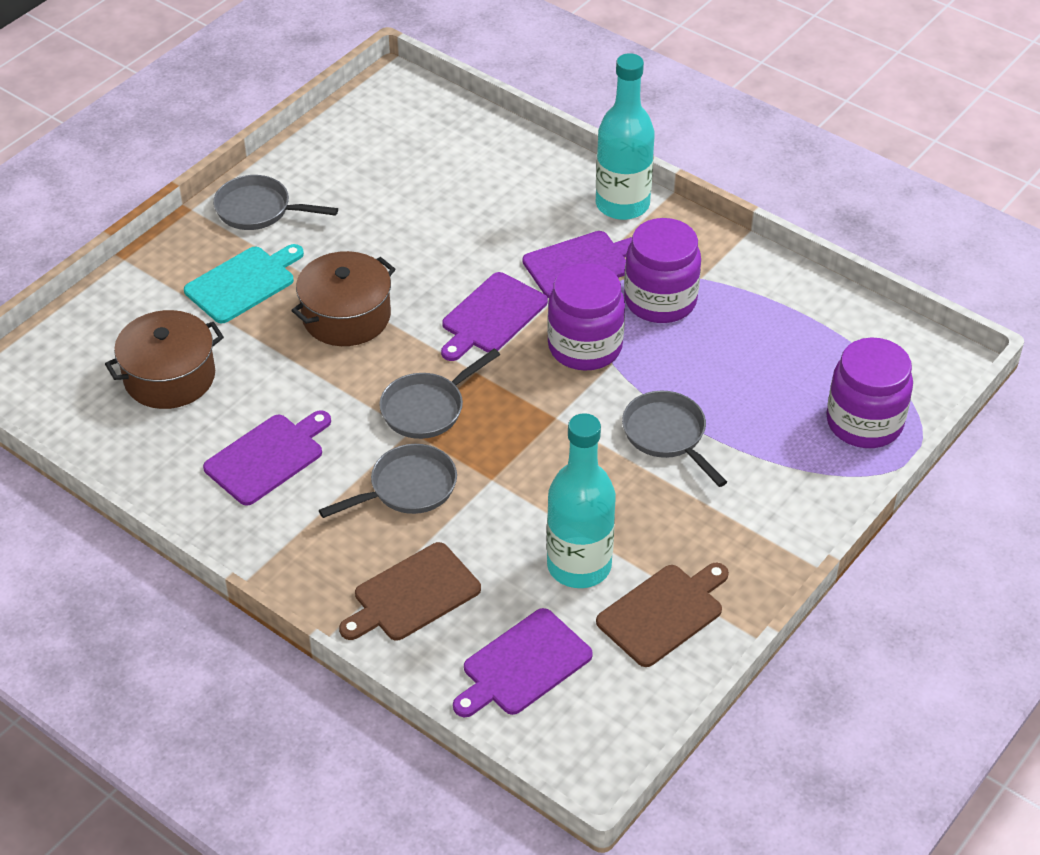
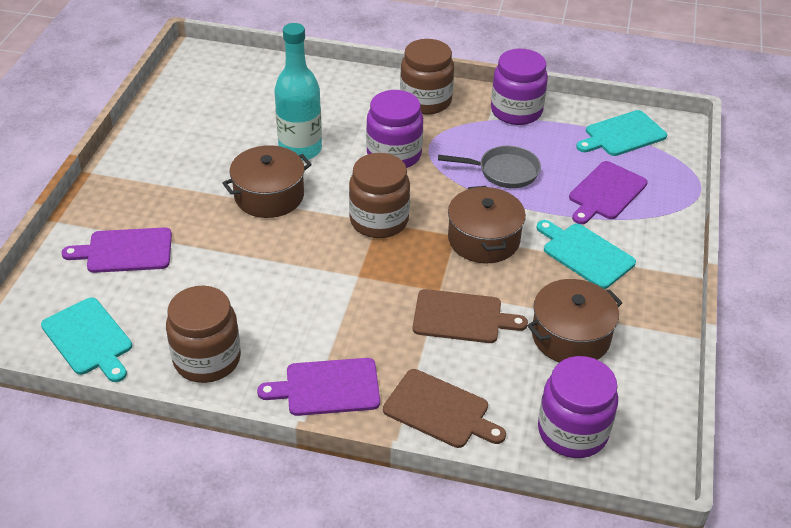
brown jar: 0 -> 3
brown pot: 2 -> 3
grey pan: 4 -> 1
purple cutting board: 4 -> 3
turquoise bottle: 2 -> 1
turquoise cutting board: 1 -> 3

